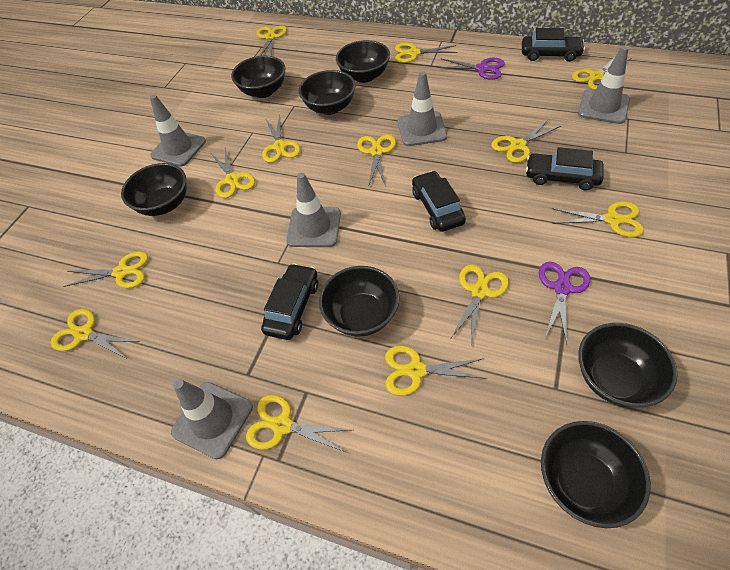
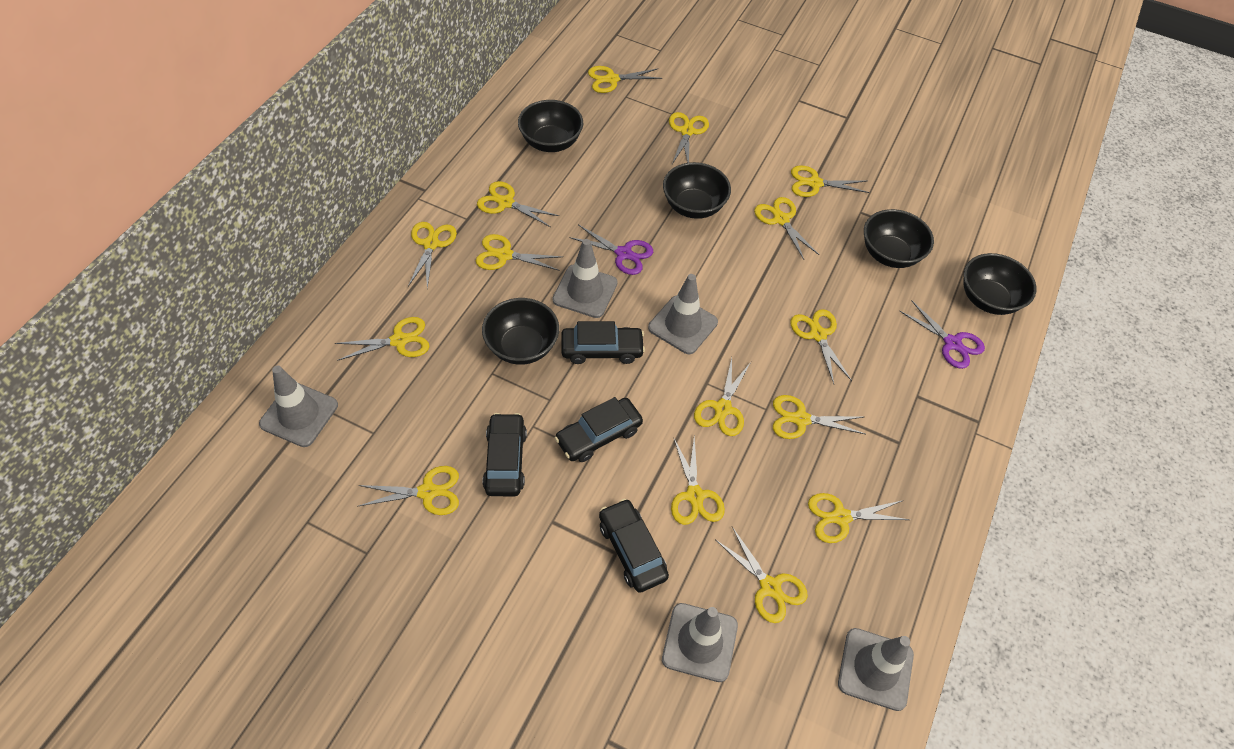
black bowl: 7 -> 5
yellow scissors: 13 -> 15

